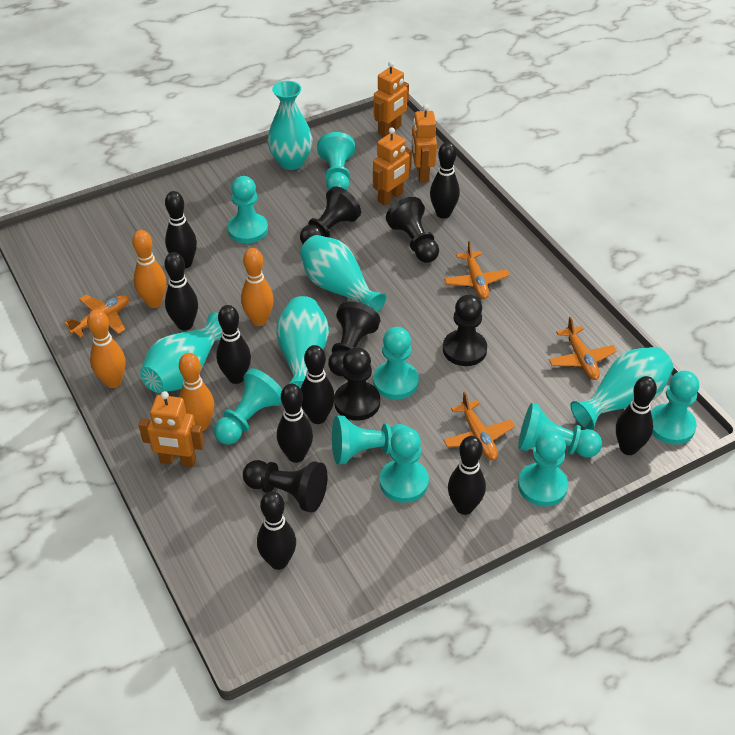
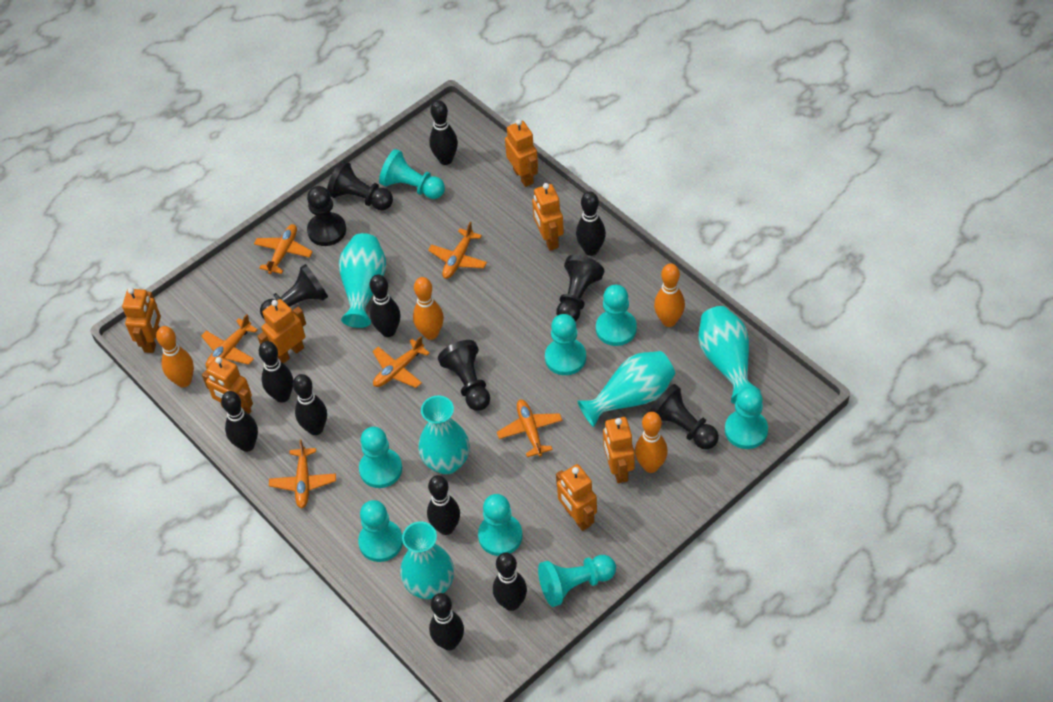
orange plane: 4 -> 6
orange robot: 4 -> 7
turquoise pawn: 9 -> 8

